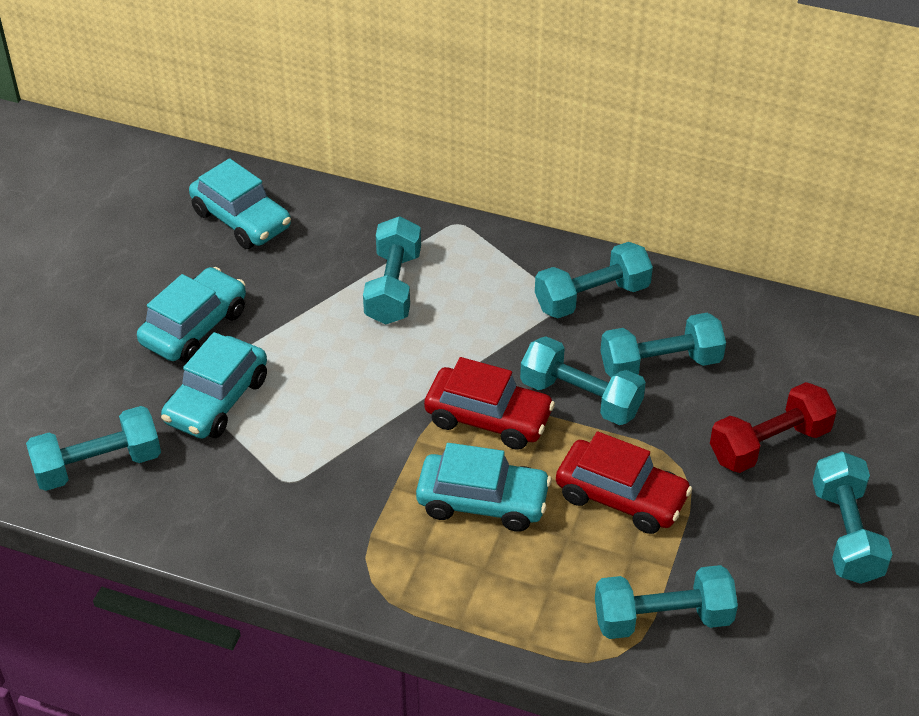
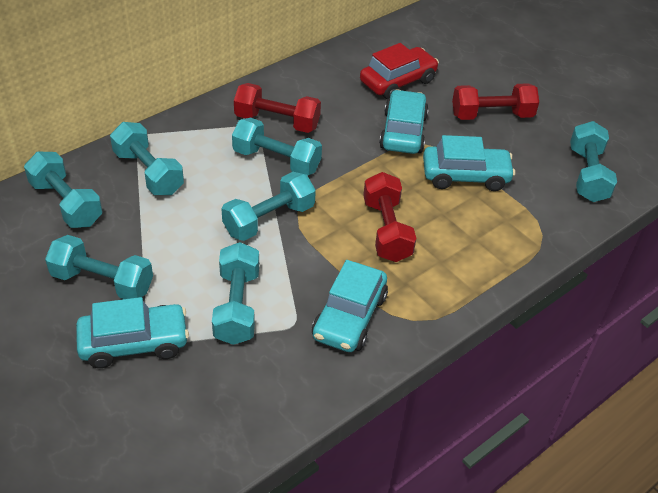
red car: 2 -> 1
red dumbbell: 1 -> 3

